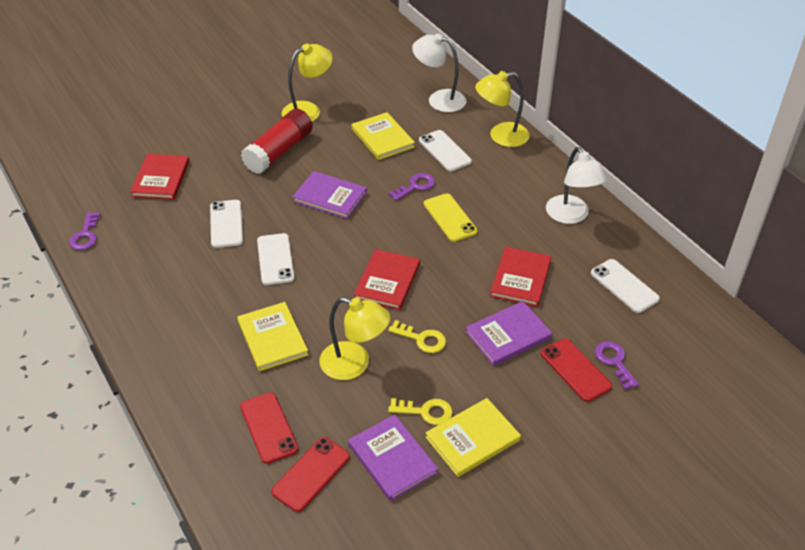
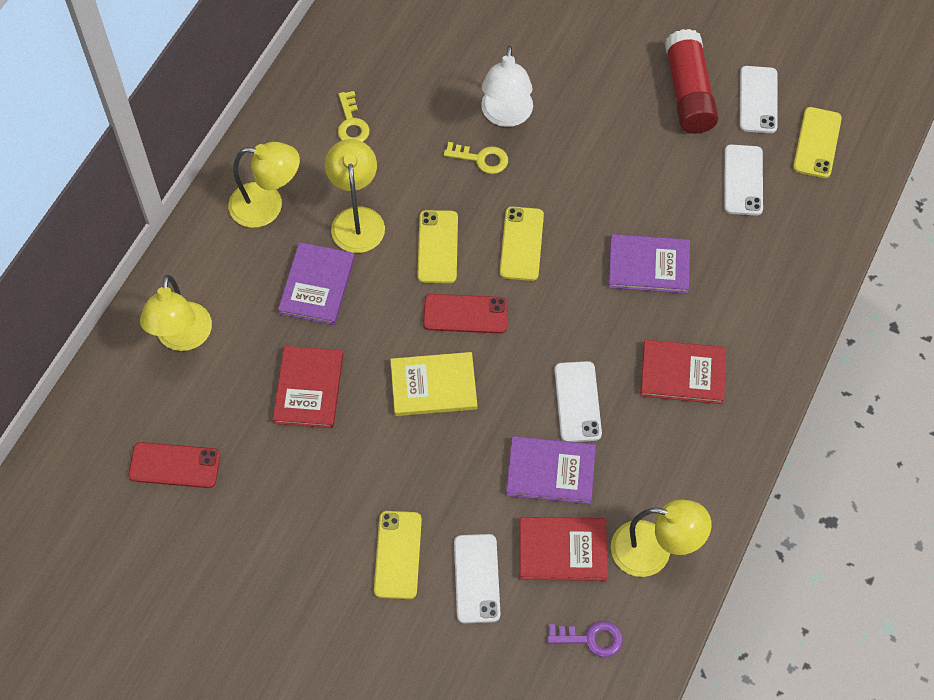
purple key: 3 -> 1
red phone: 3 -> 2
white lamp: 2 -> 1
yellow book: 3 -> 1
yellow lamp: 3 -> 4
yellow phone: 1 -> 4

